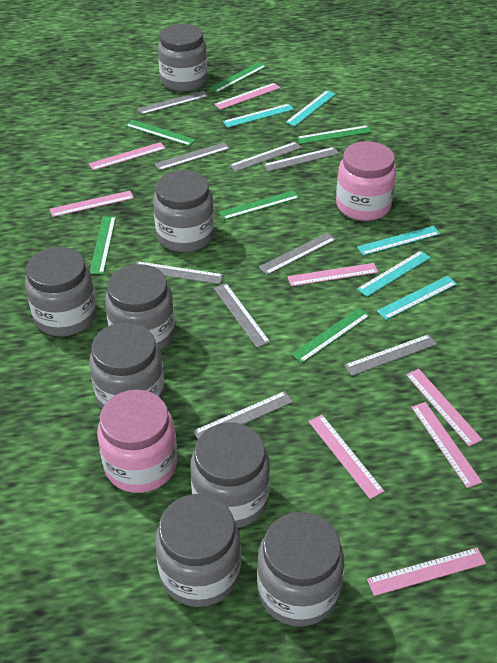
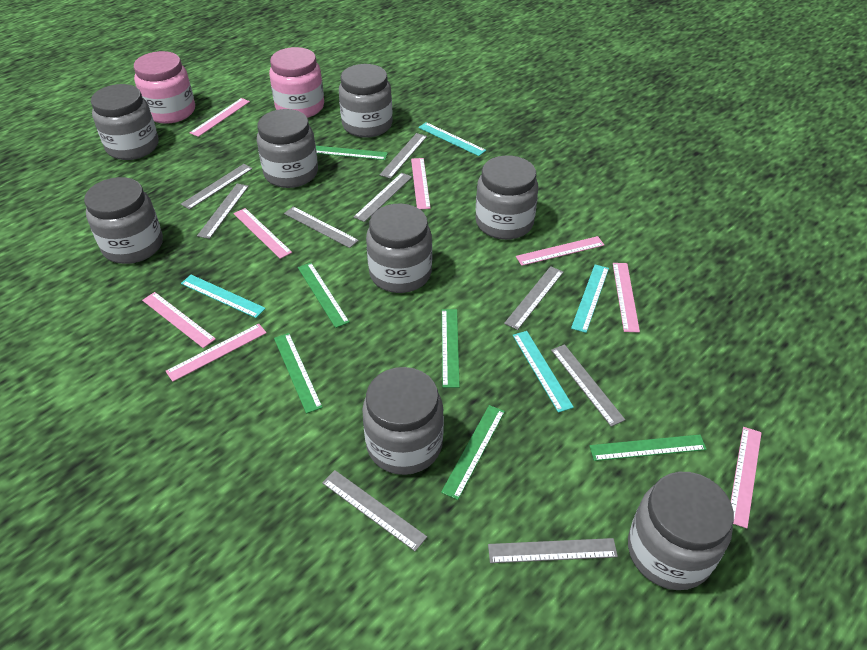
turquoise ruler: 5 -> 4

